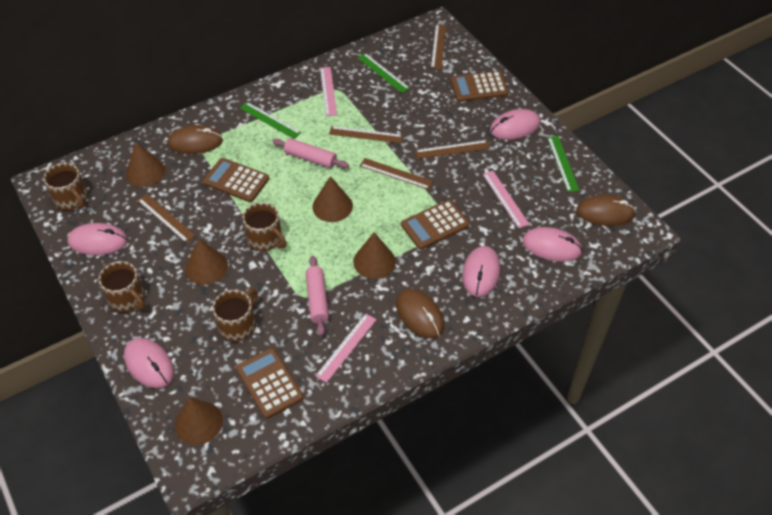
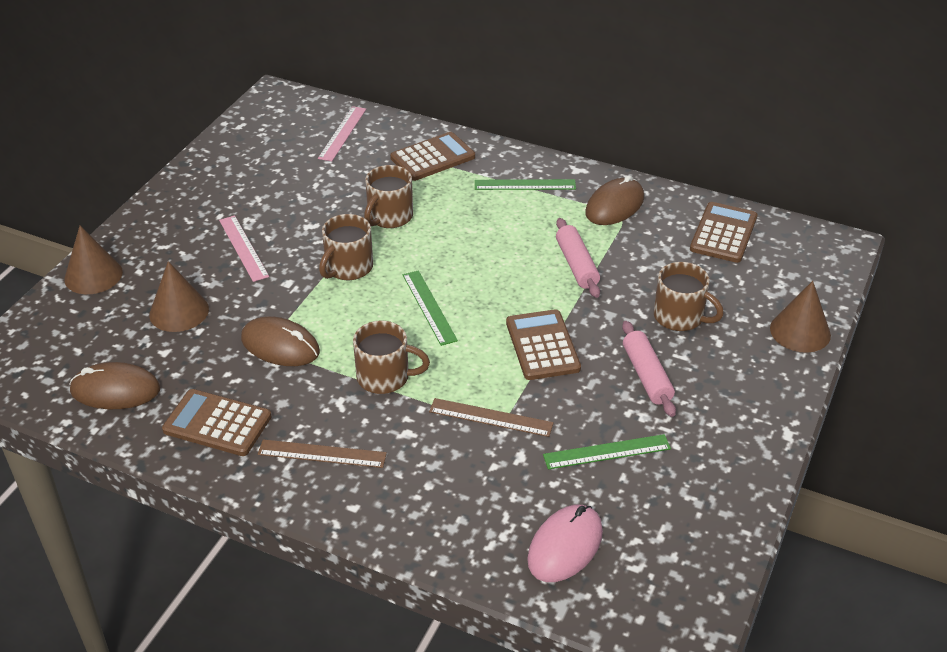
brown cone: 5 -> 3
brown ruler: 5 -> 2
pink mouse: 5 -> 1
pink ruler: 3 -> 2

